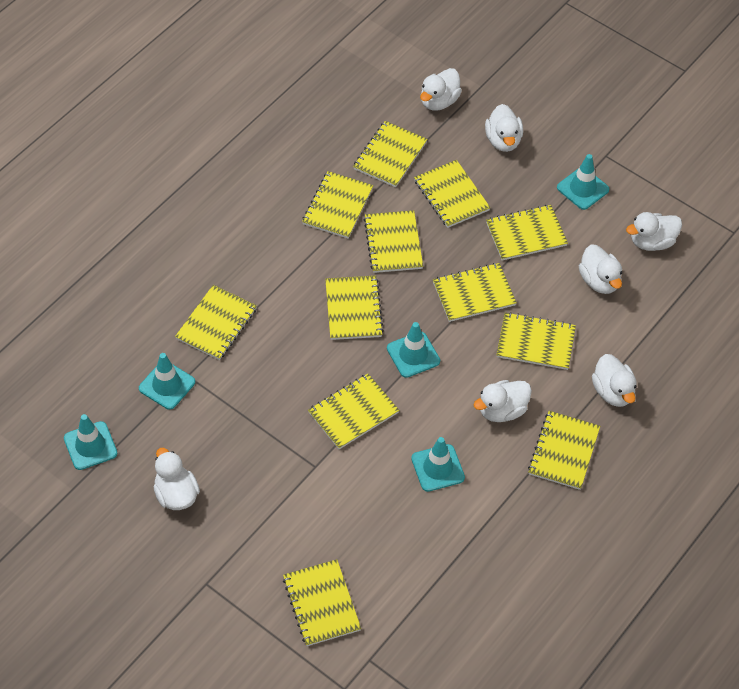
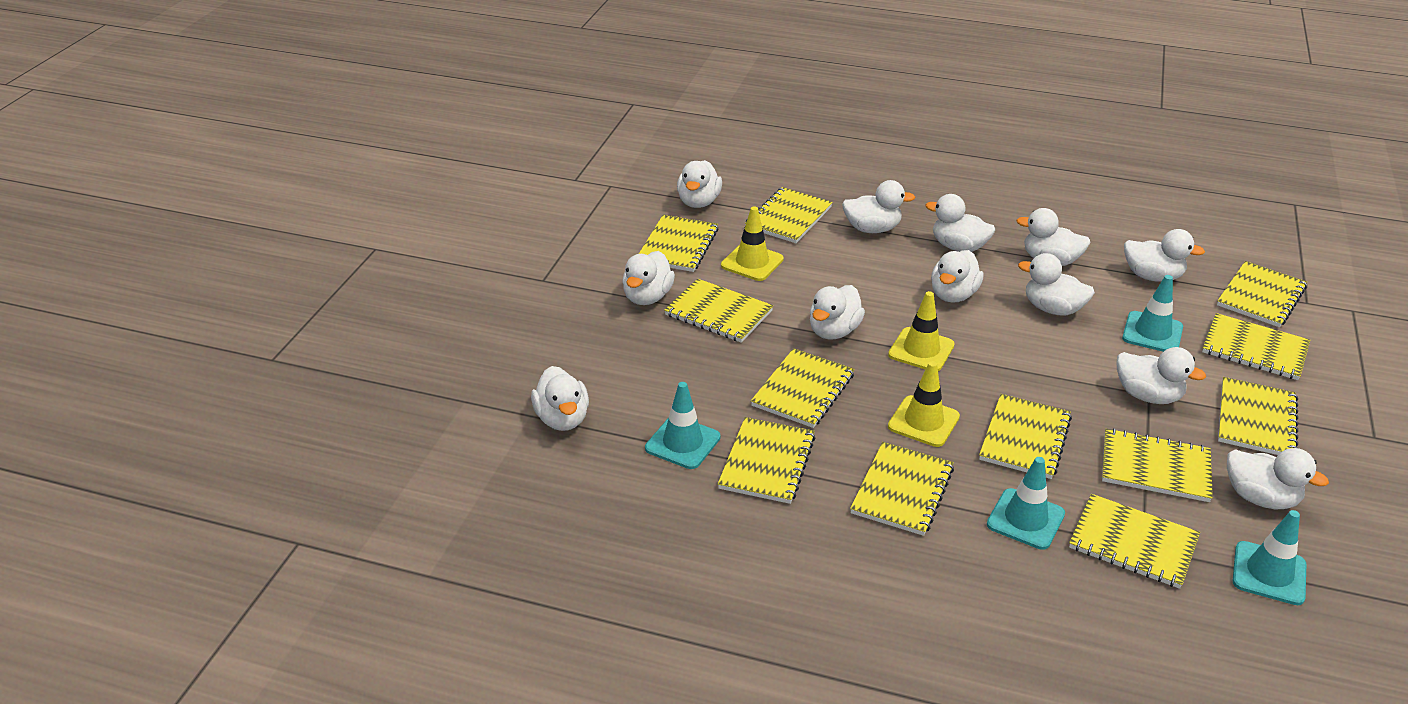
turquoise traffic cone: 5 -> 4
white duck: 7 -> 12
yellow traffic cone: 0 -> 3

